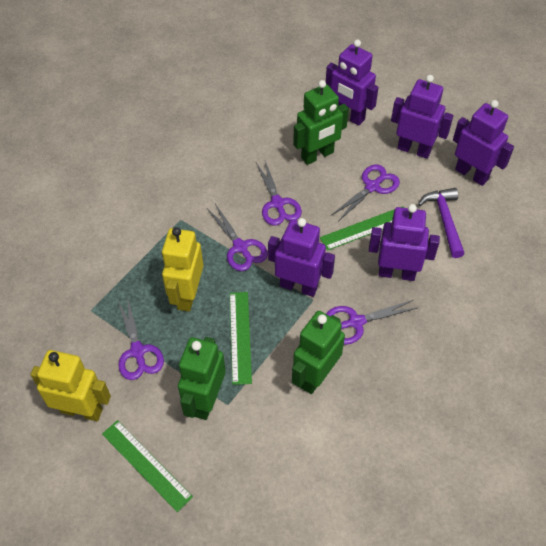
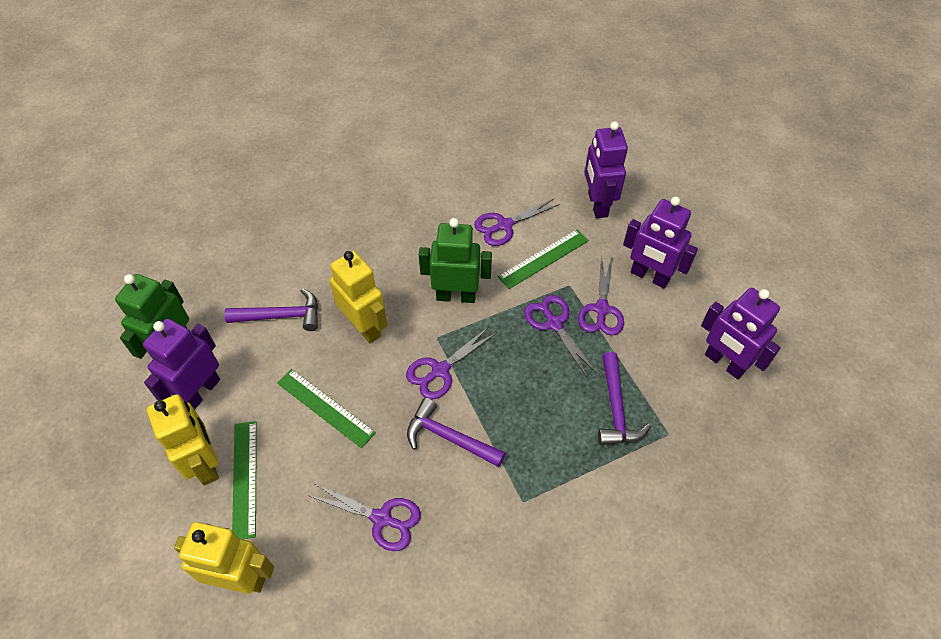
green robot: 3 -> 2
purple hammer: 1 -> 3
purple robot: 5 -> 4
yellow robot: 2 -> 3

